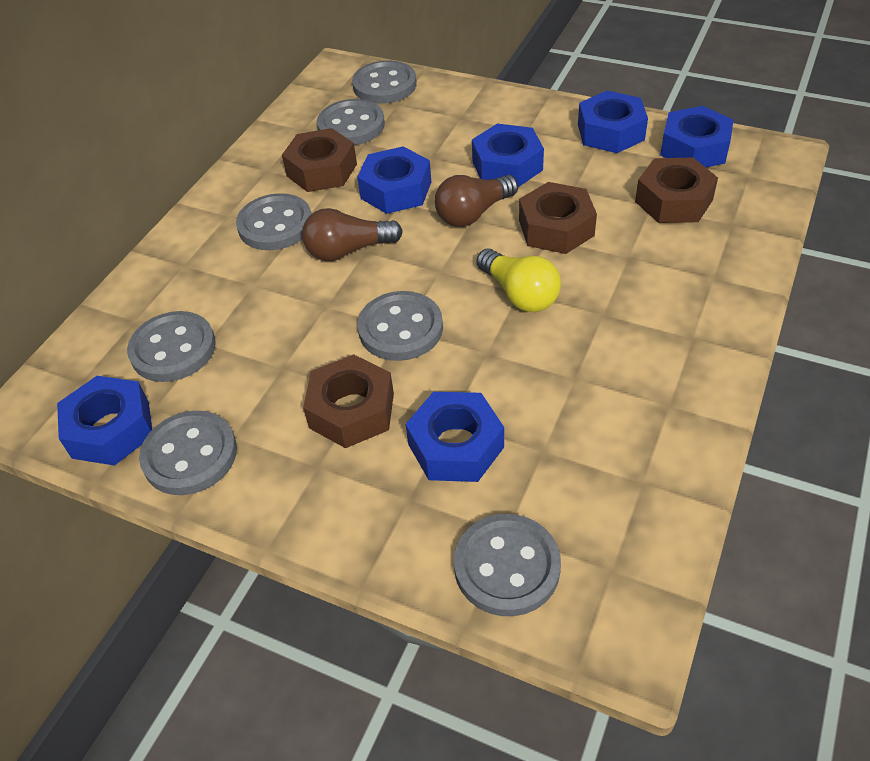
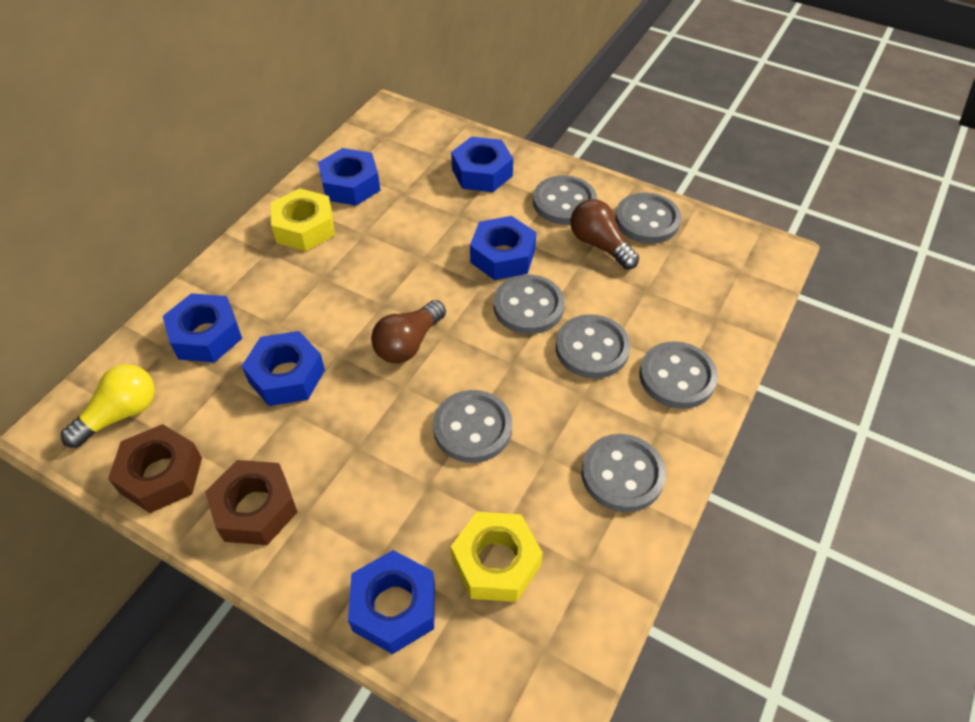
brown nut: 4 -> 2
yellow nut: 0 -> 2

